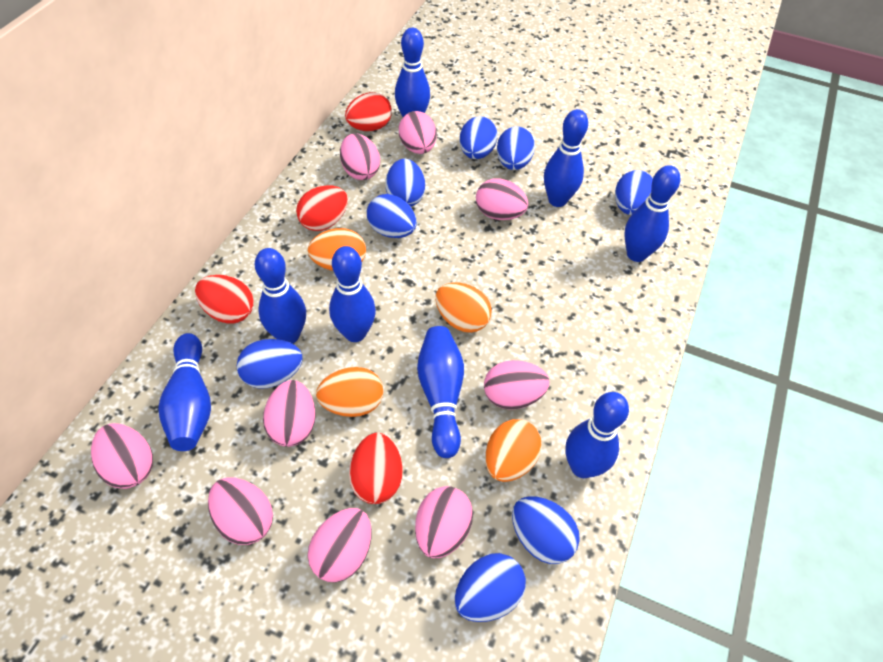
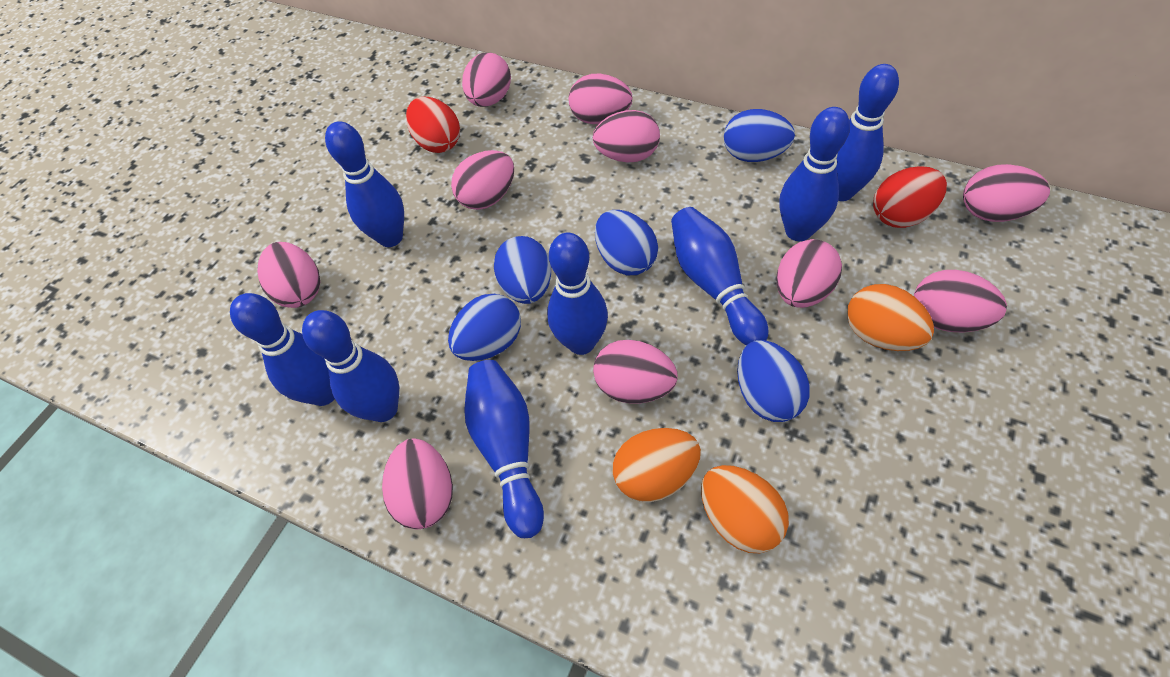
blue egg: 8 -> 5
orange egg: 4 -> 3
pink egg: 9 -> 10
red egg: 4 -> 2

